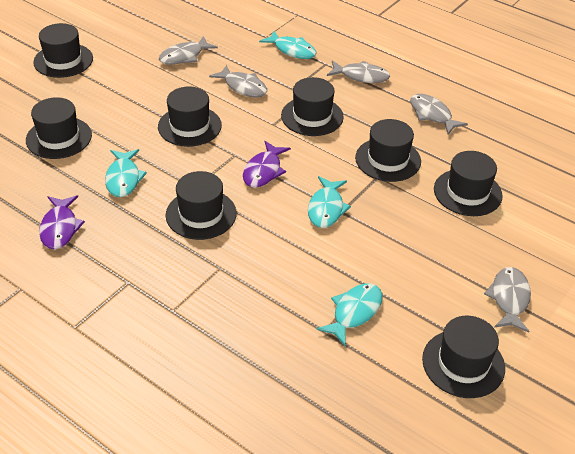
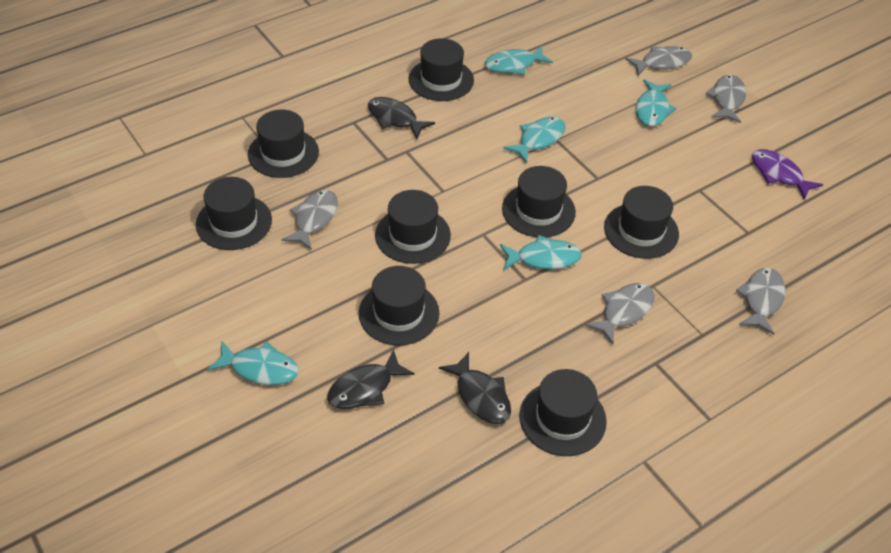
black fish: 0 -> 3
purple fish: 2 -> 1
turquoise fish: 4 -> 5

